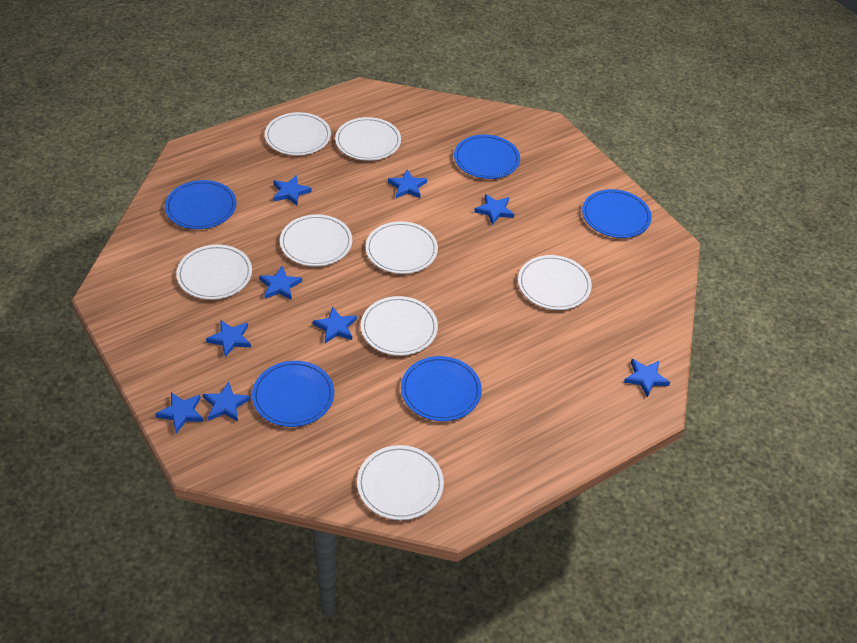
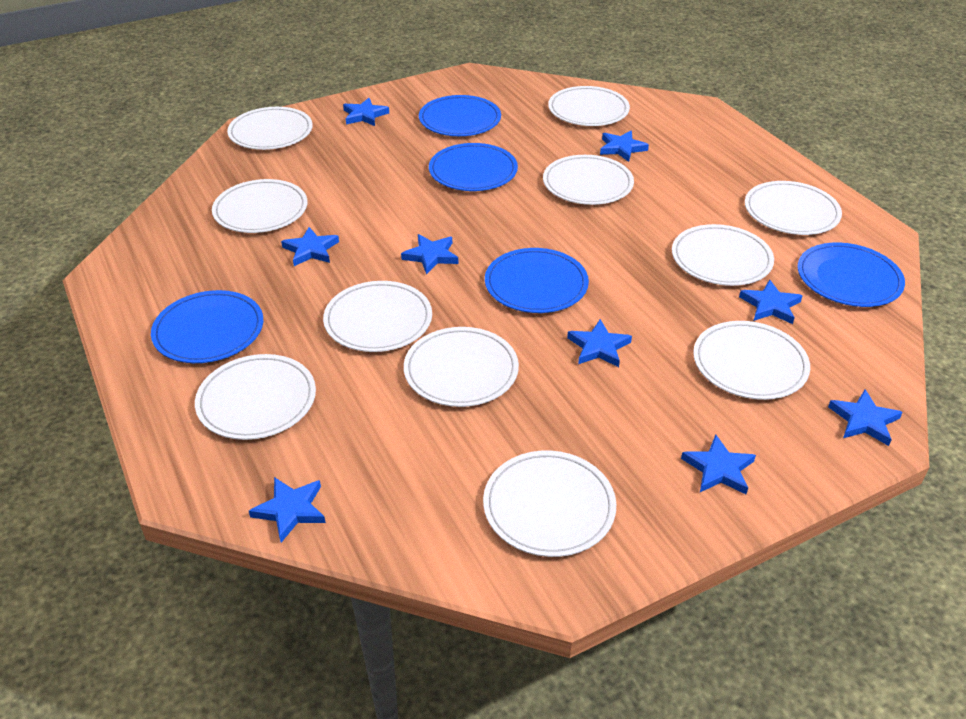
white plate: 8 -> 11

